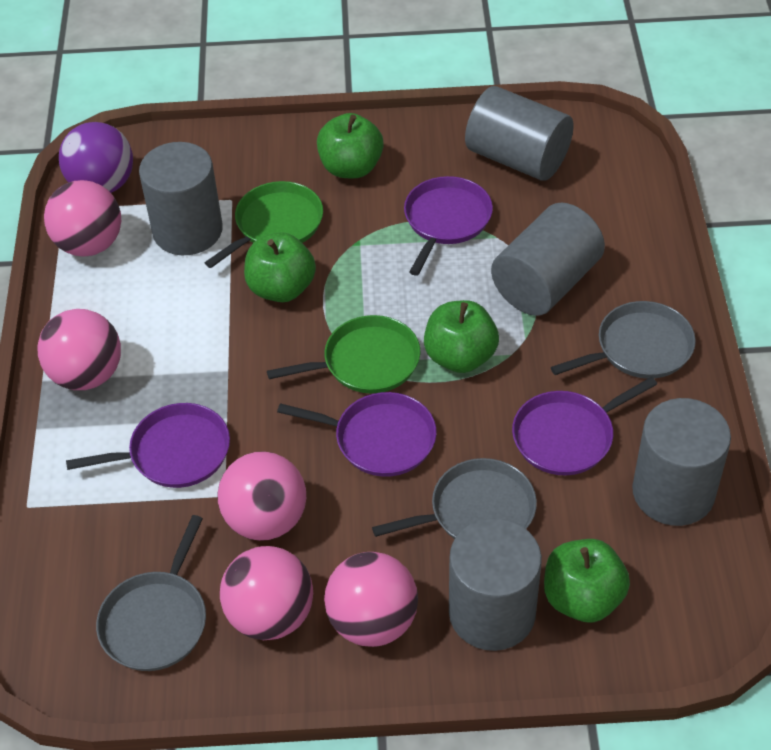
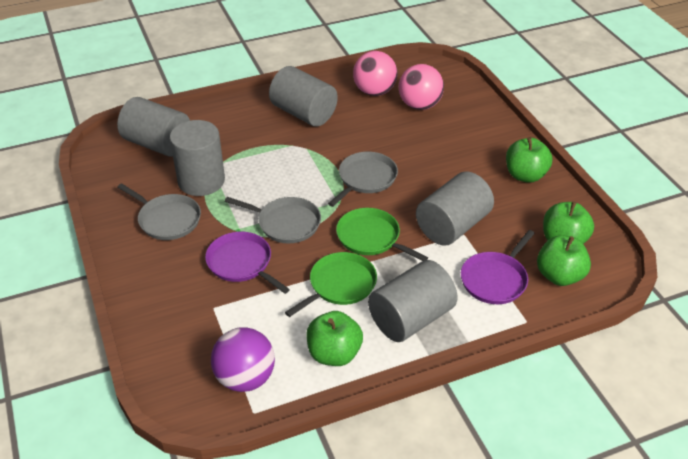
pink ball: 5 -> 2
purple pan: 4 -> 2

